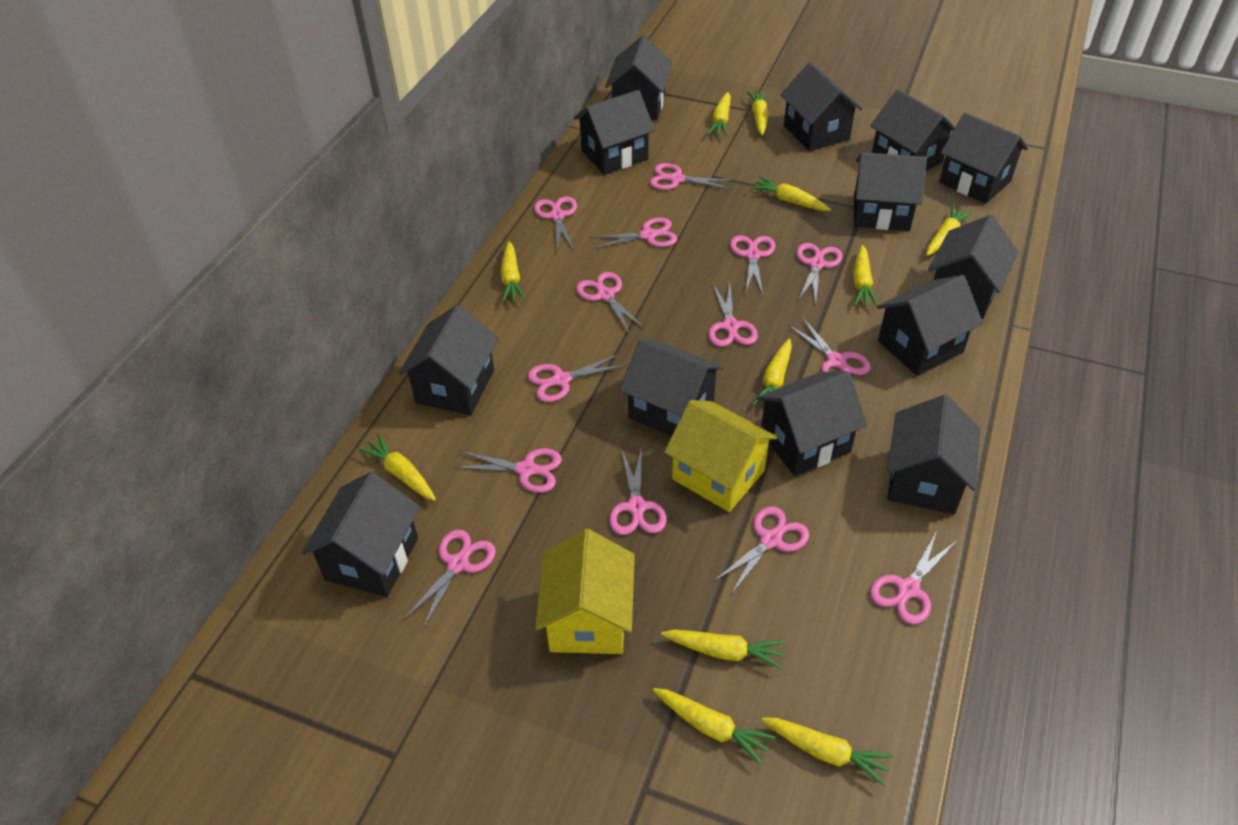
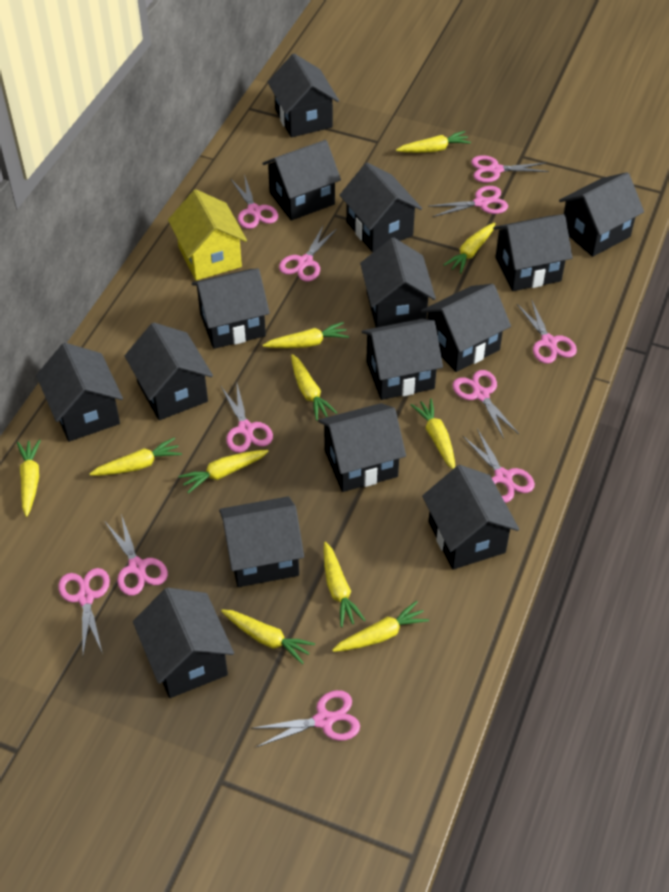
black house: 13 -> 15
pink scissors: 14 -> 11
yellow house: 2 -> 1

